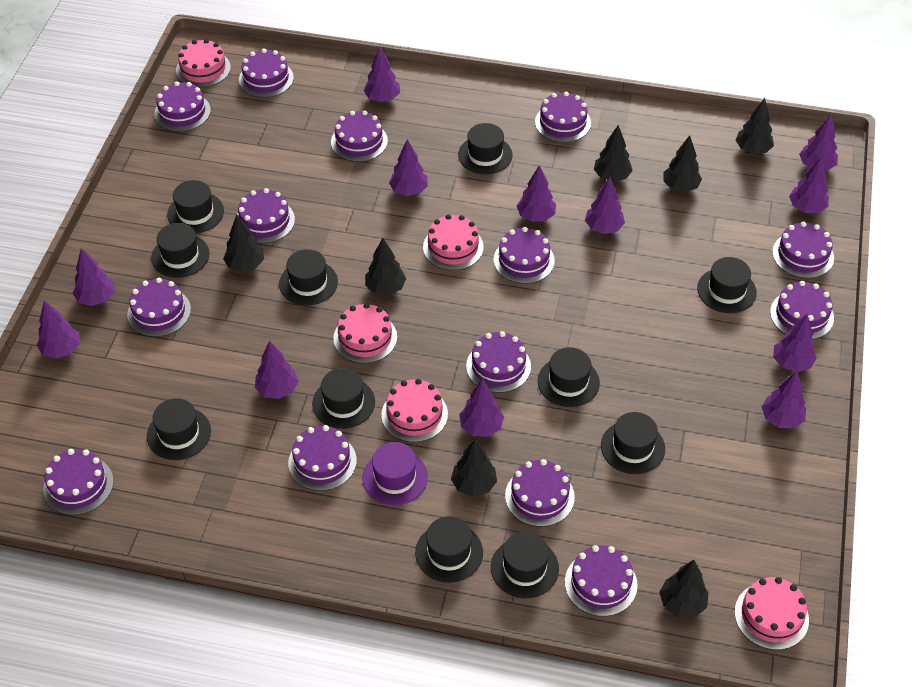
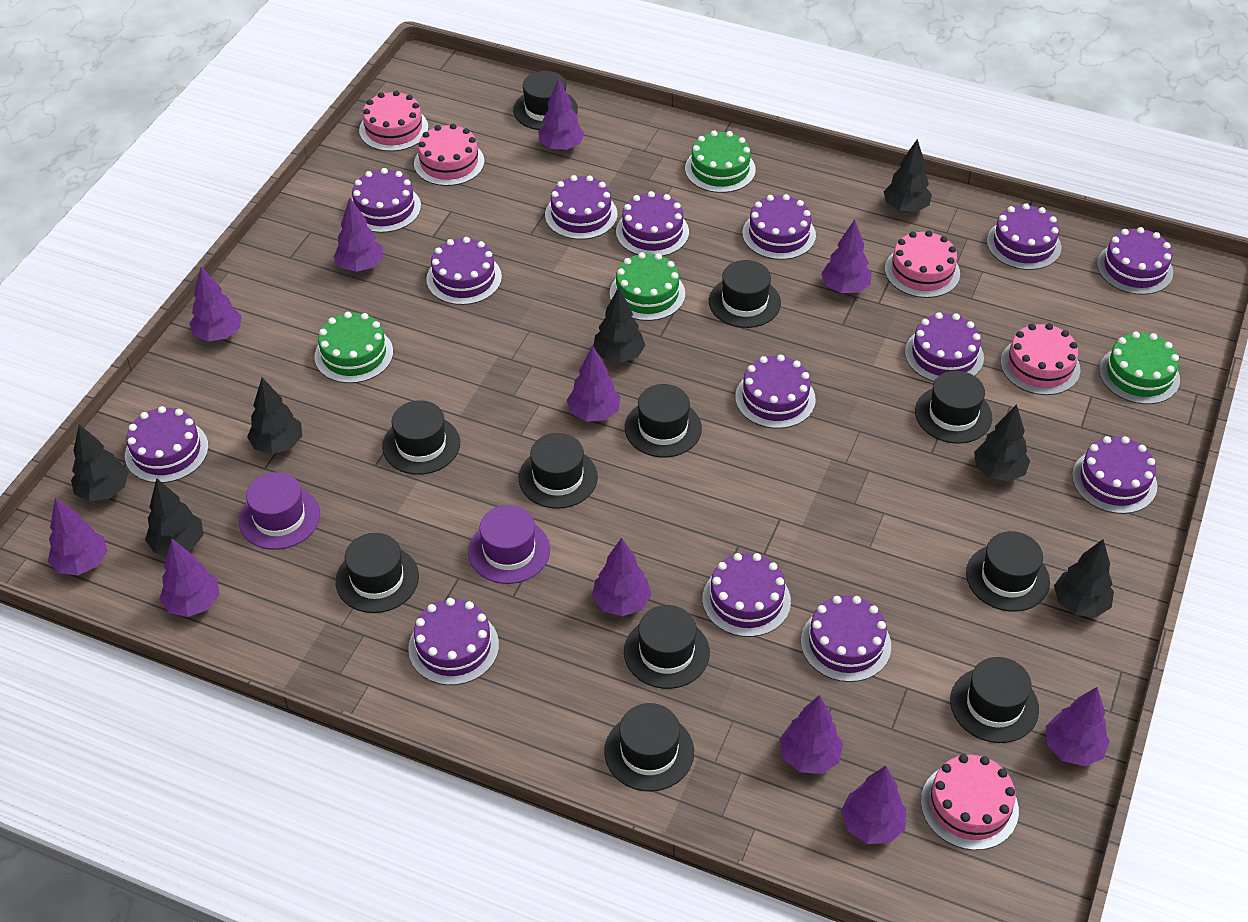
green cake: 0 -> 4
purple hat: 1 -> 2
purple tree: 12 -> 11

